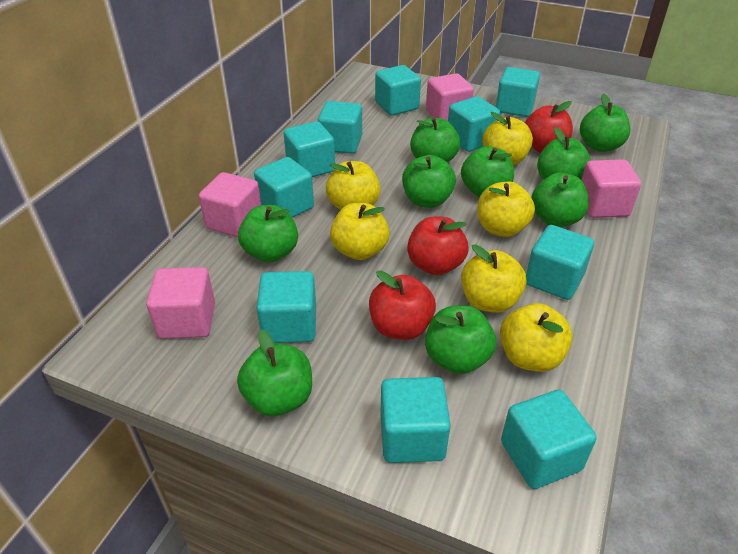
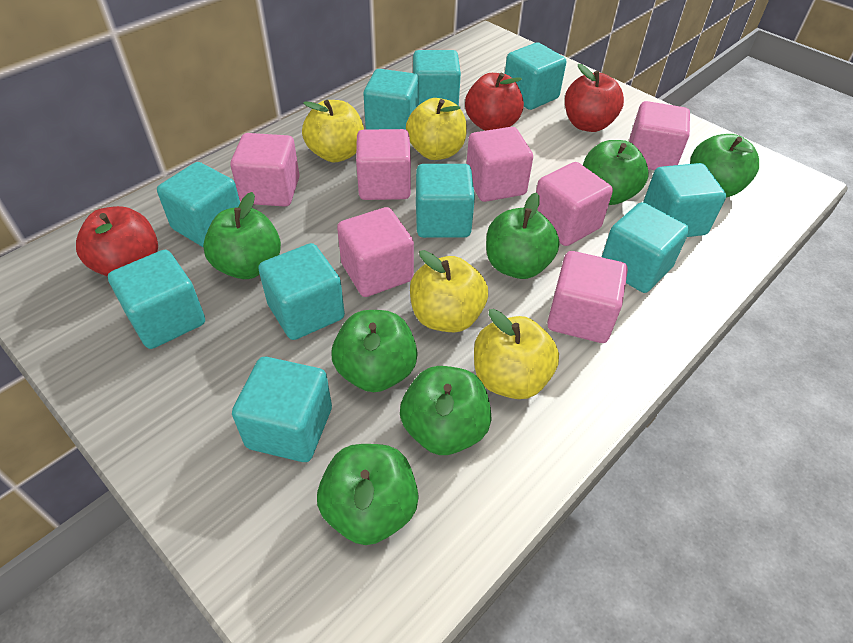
green apple: 9 -> 7
pink cube: 4 -> 7
yellow apple: 6 -> 4

